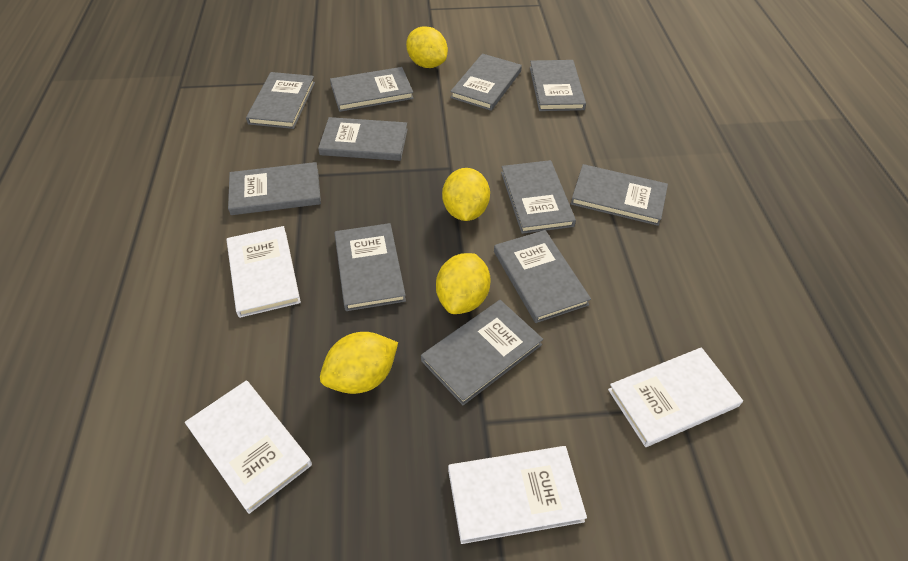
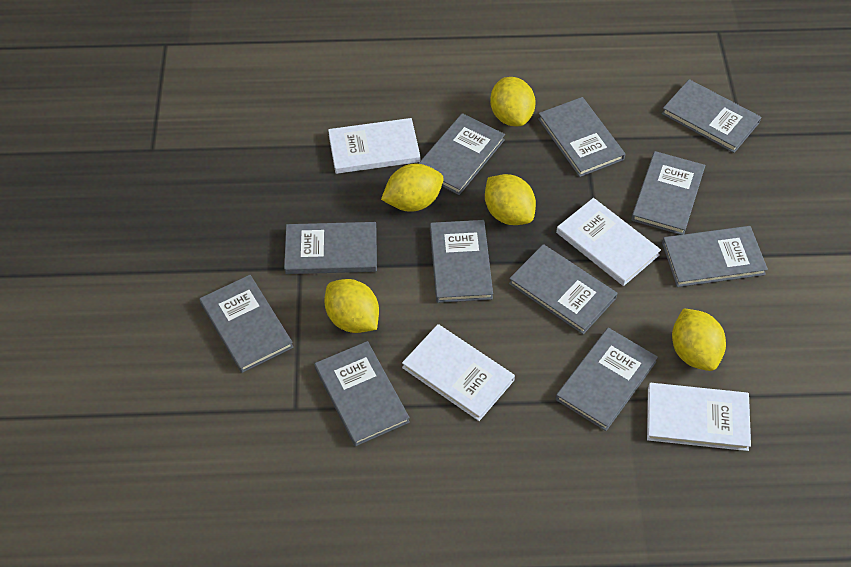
yellow lemon: 4 -> 5

